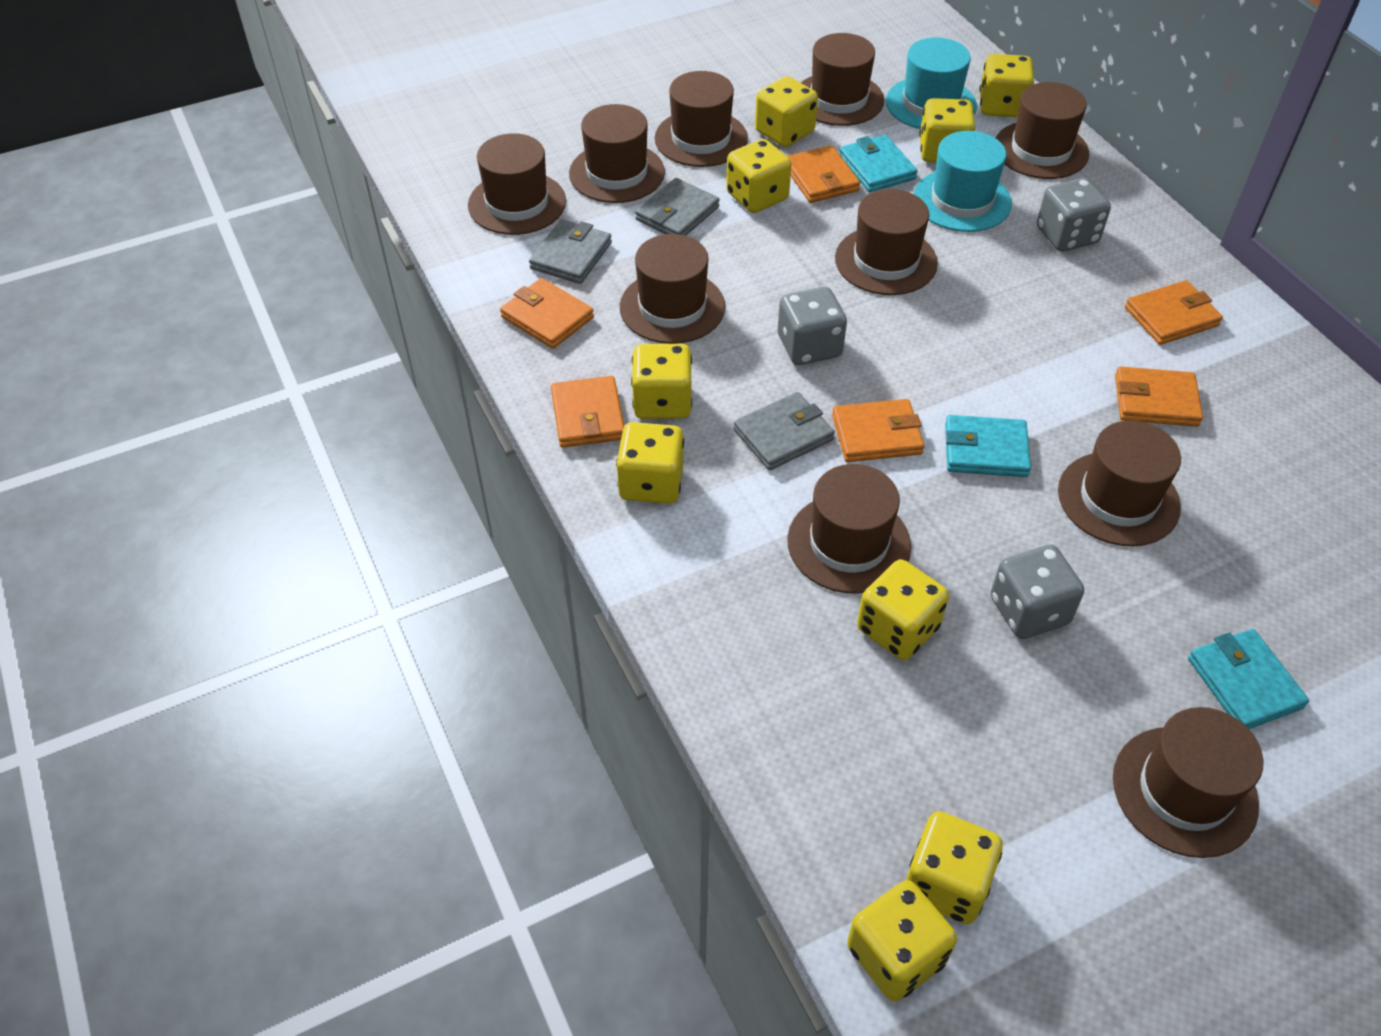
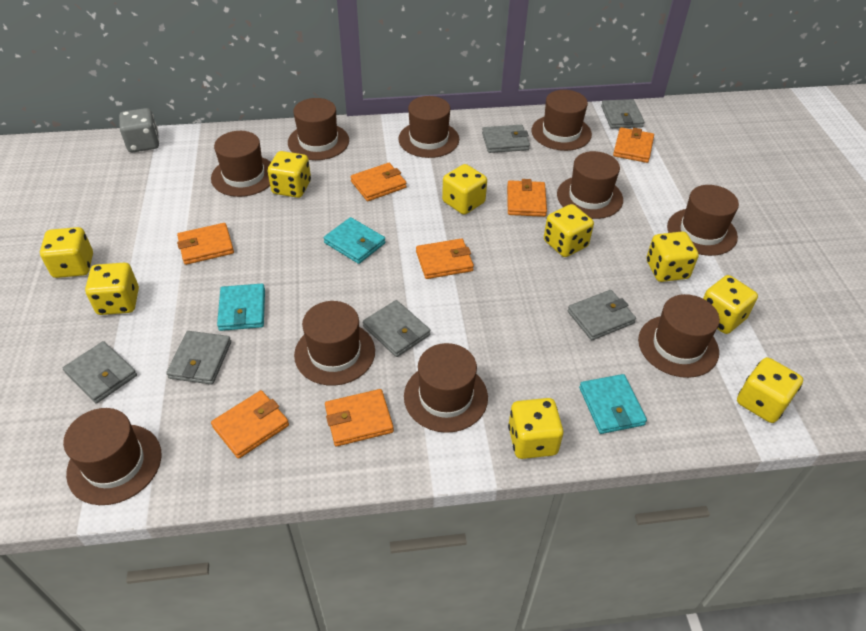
grey dice: 3 -> 1
grey wallet: 3 -> 6
orange wallet: 6 -> 7
turquoise hat: 2 -> 0

